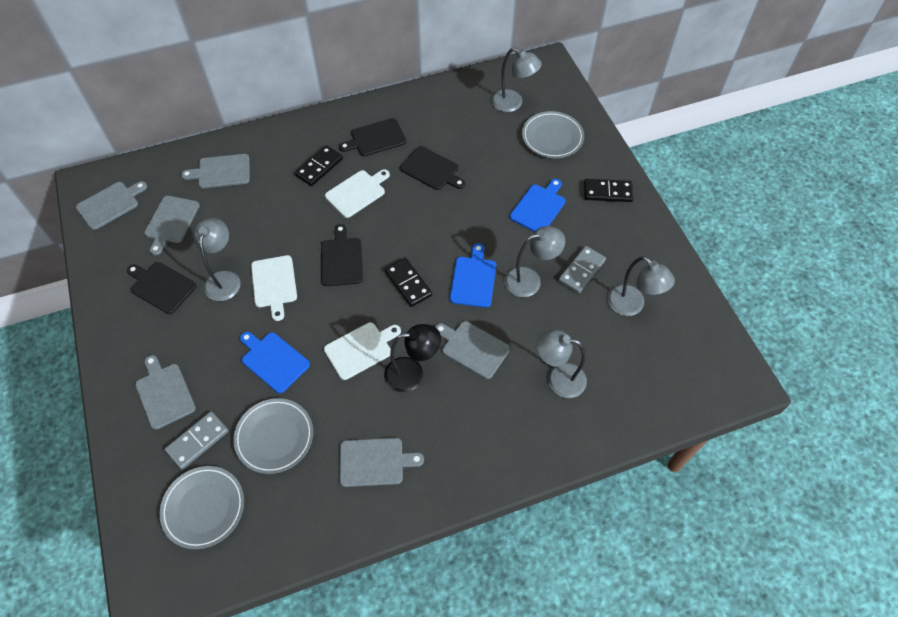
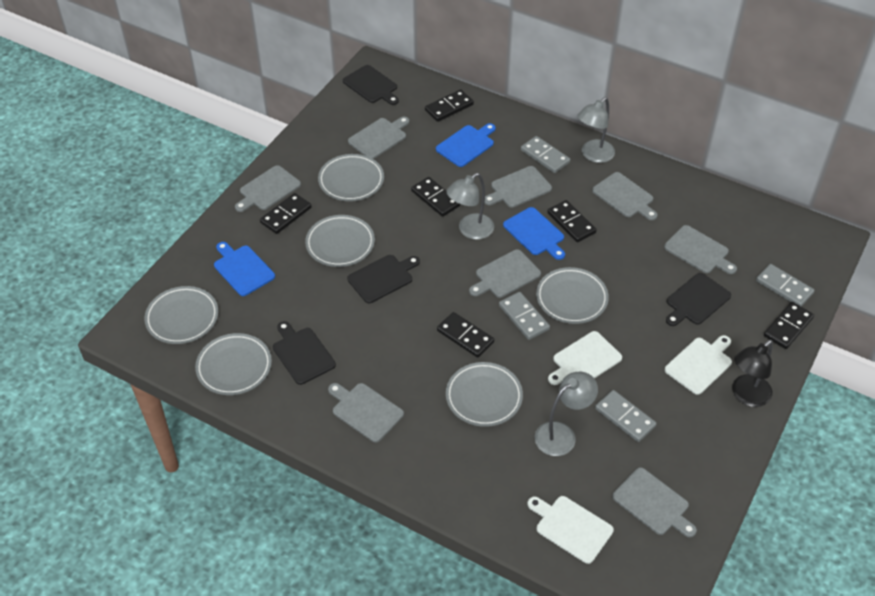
black domino: 3 -> 6
grey cutting board: 6 -> 8
grey domino: 2 -> 4
grey lamp: 5 -> 3
grey plate: 3 -> 6

